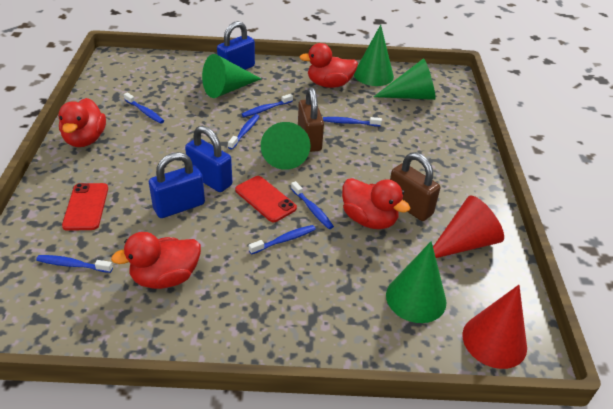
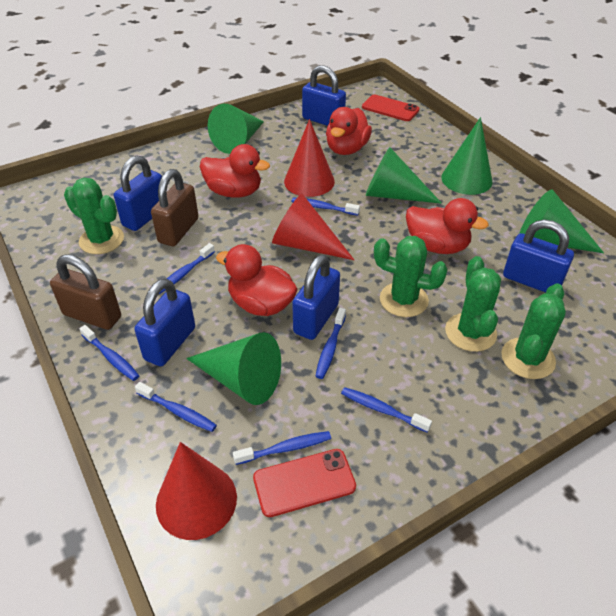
blue padlock: 3 -> 5
green cactus: 0 -> 4
red cone: 2 -> 3

